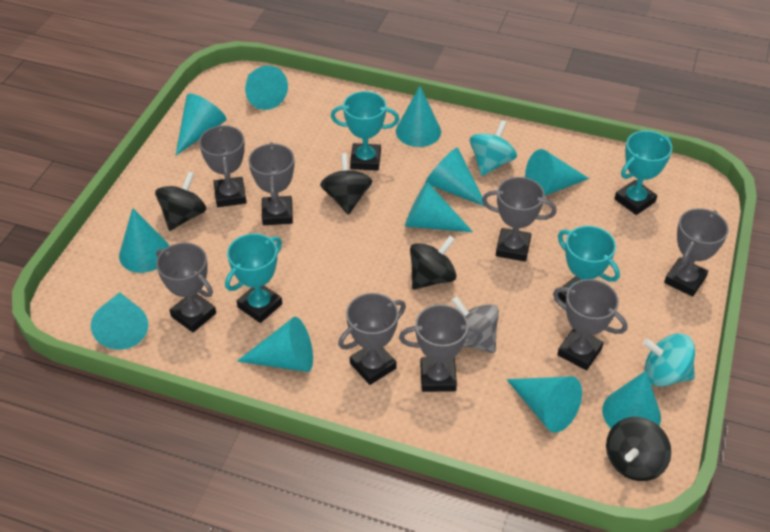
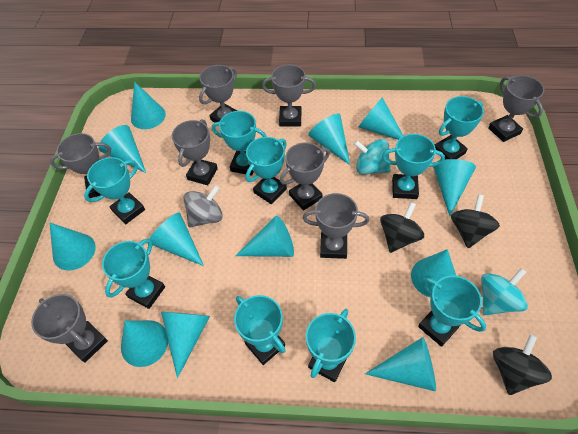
black spinning top: 4 -> 3
turquoise cone: 11 -> 12
turquoise trophy: 4 -> 9

